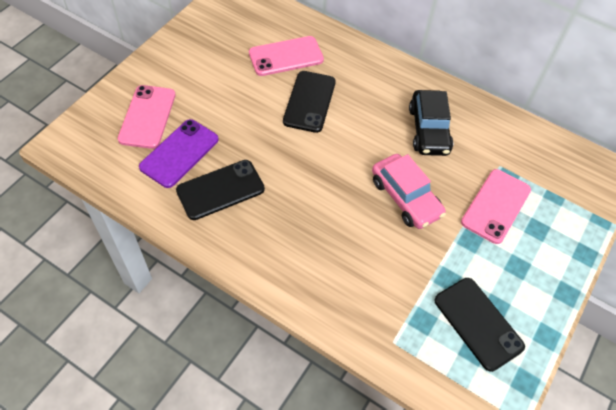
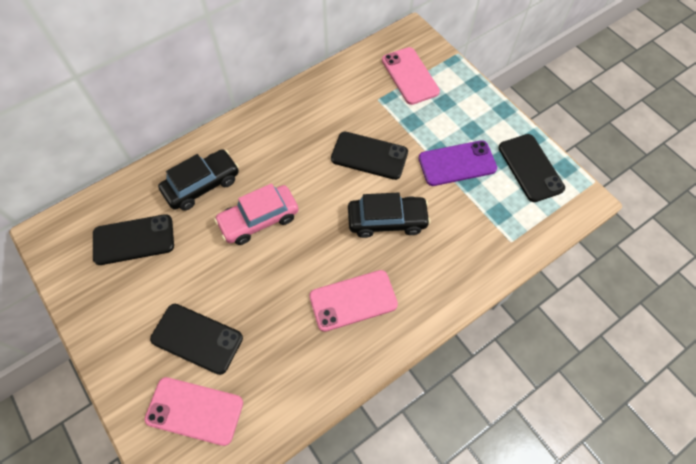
black car: 1 -> 2
black phone: 3 -> 4

